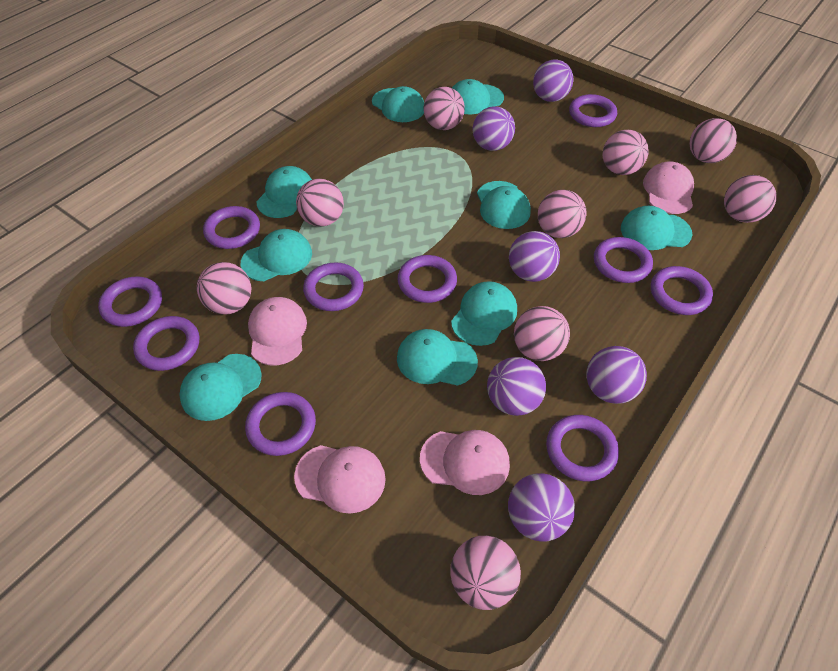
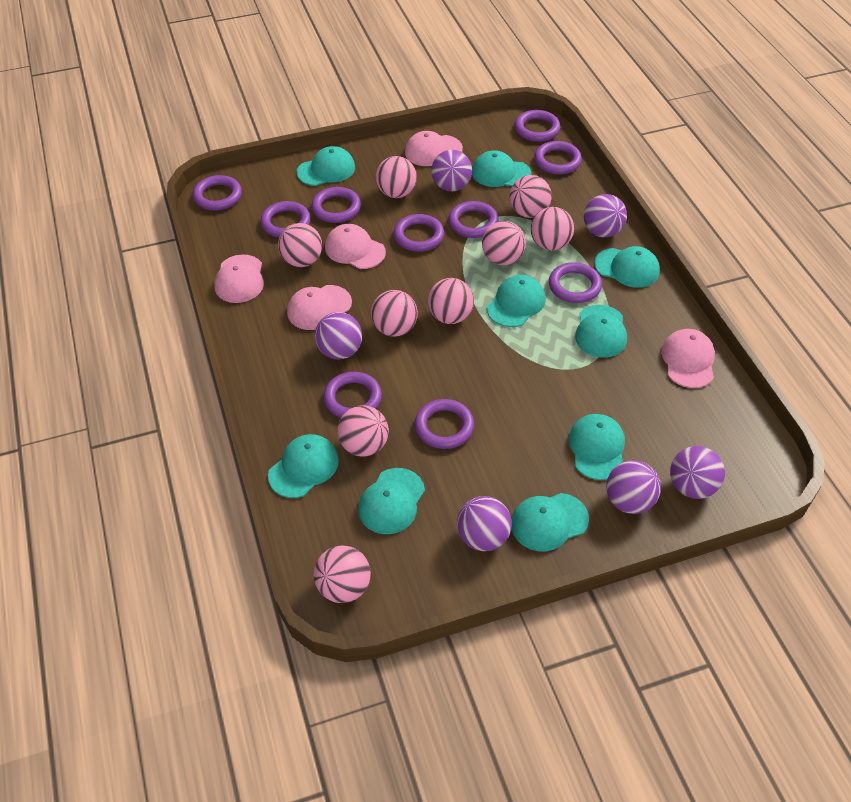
pink cap: 4 -> 5

